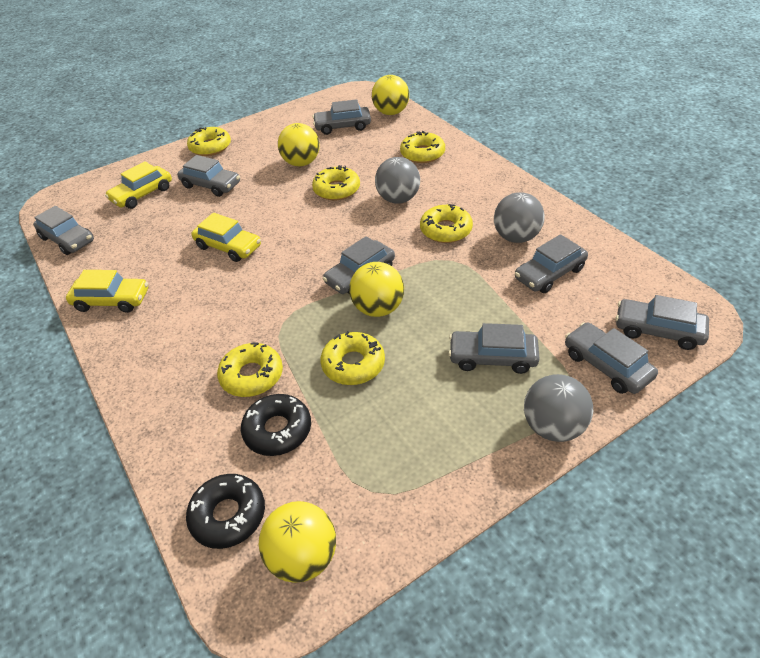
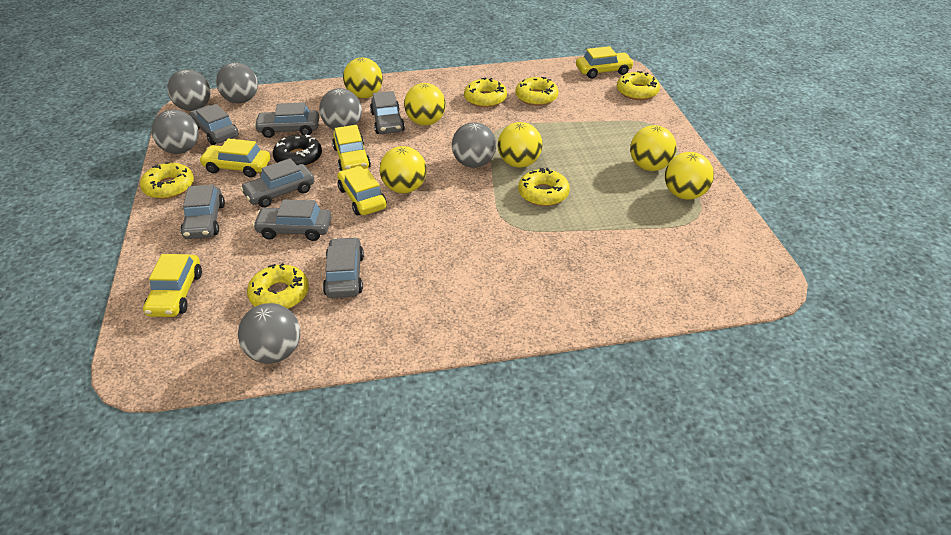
black donut: 2 -> 1
grey ball: 3 -> 6
grey car: 8 -> 7
yellow ball: 4 -> 6
yellow car: 3 -> 5

